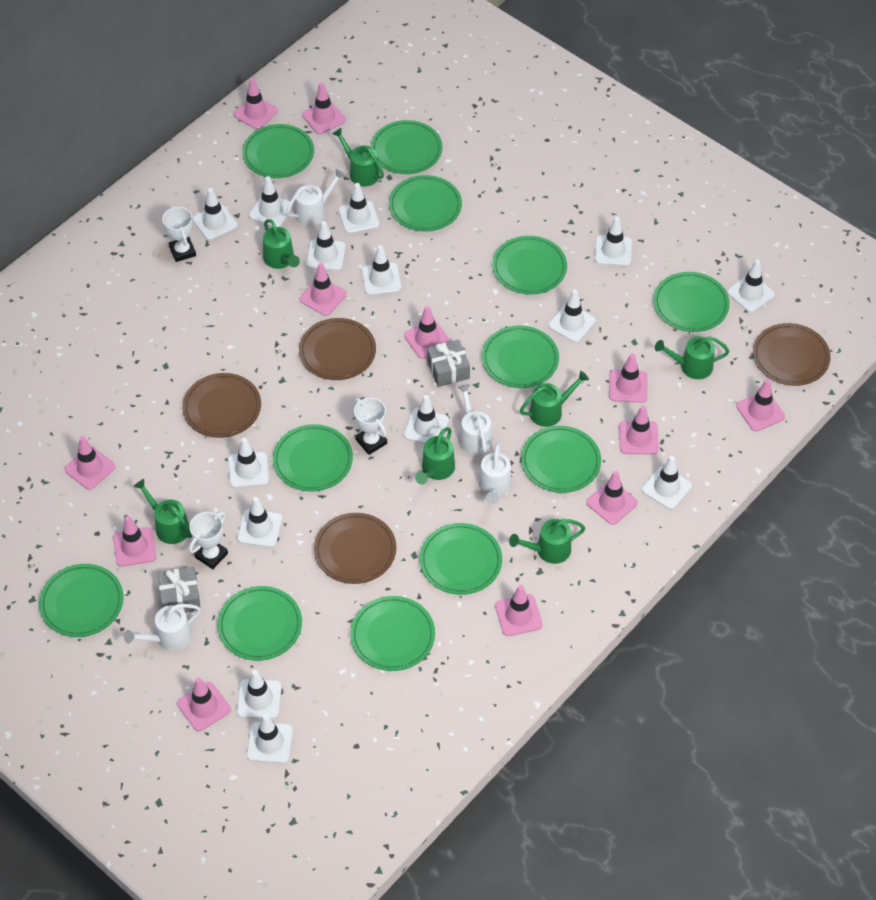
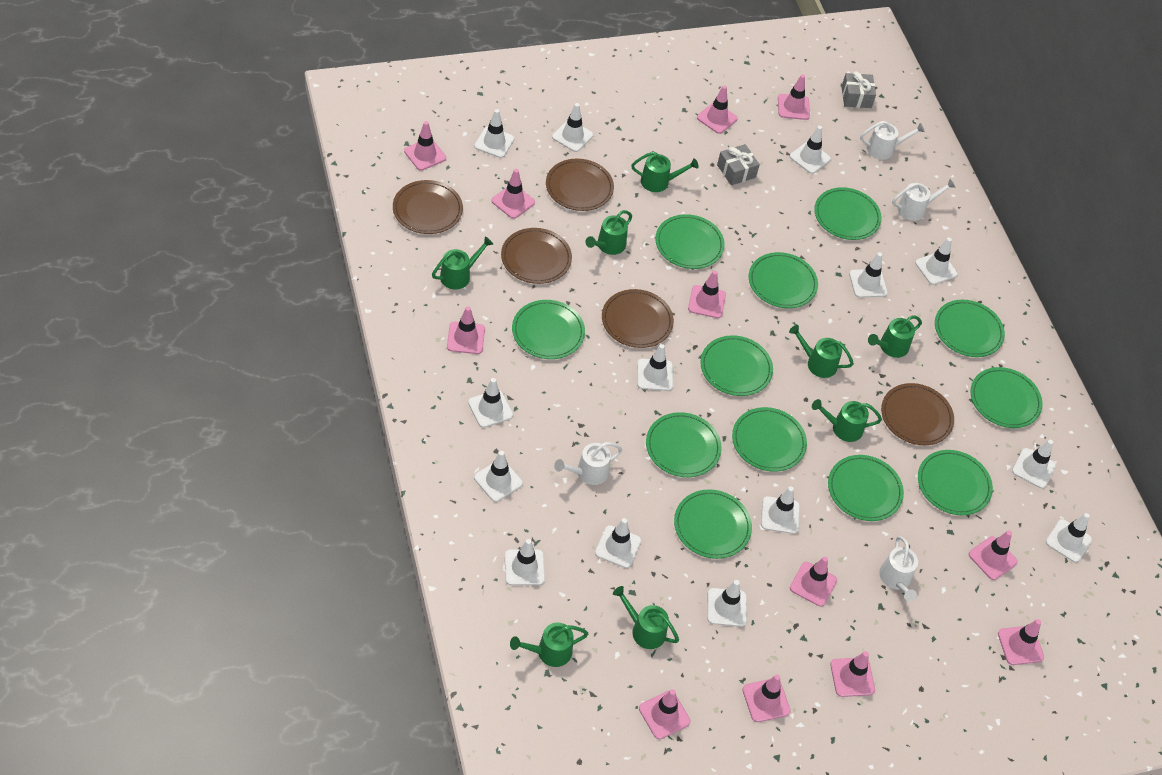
brown plate: 4 -> 5
green watering can: 7 -> 8
white trophy: 3 -> 0

